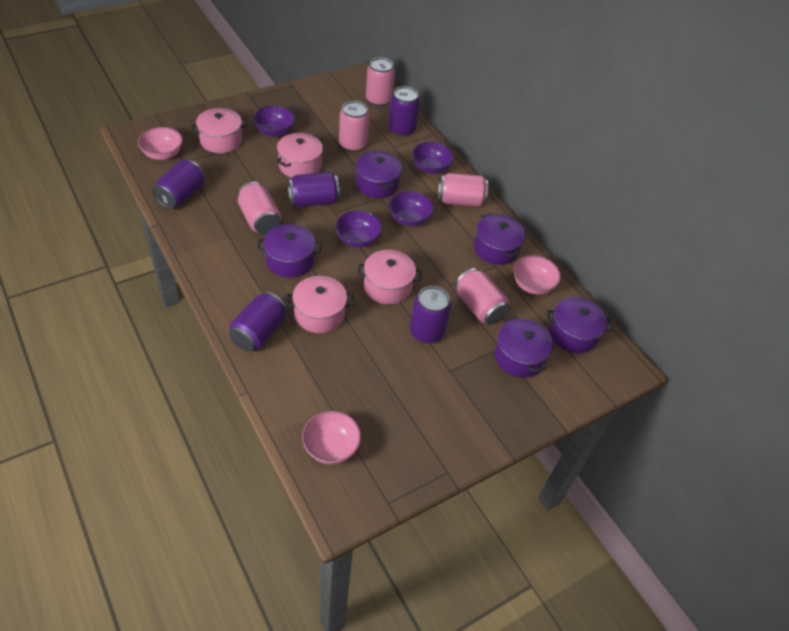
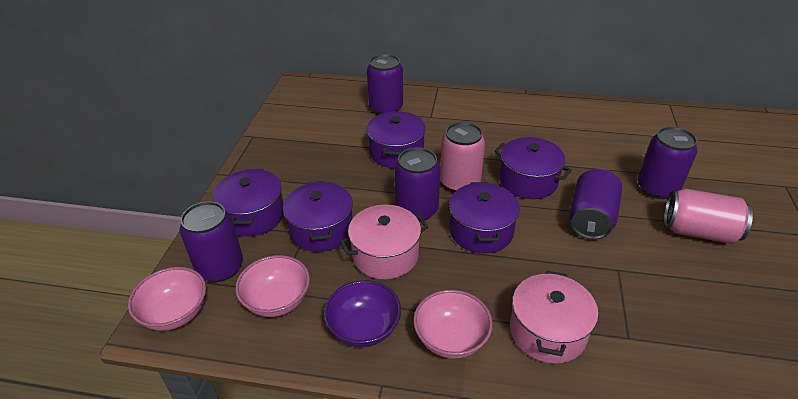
pink can: 5 -> 2
pink pot: 4 -> 2
purple bowl: 4 -> 1

